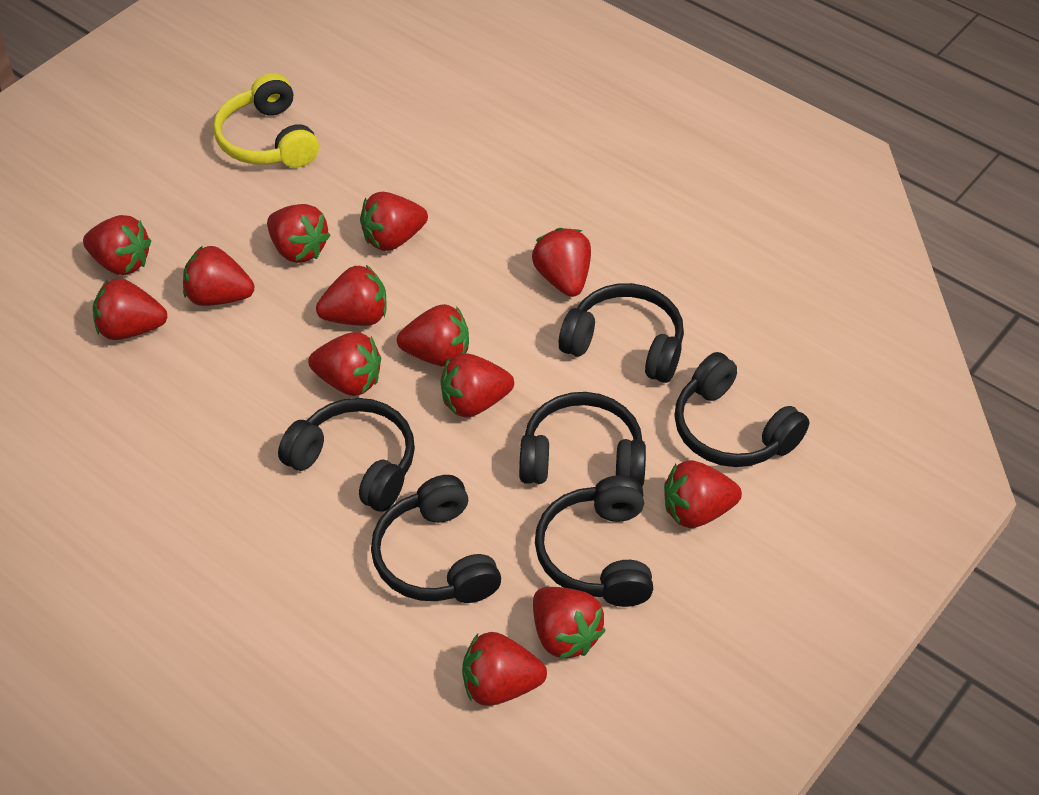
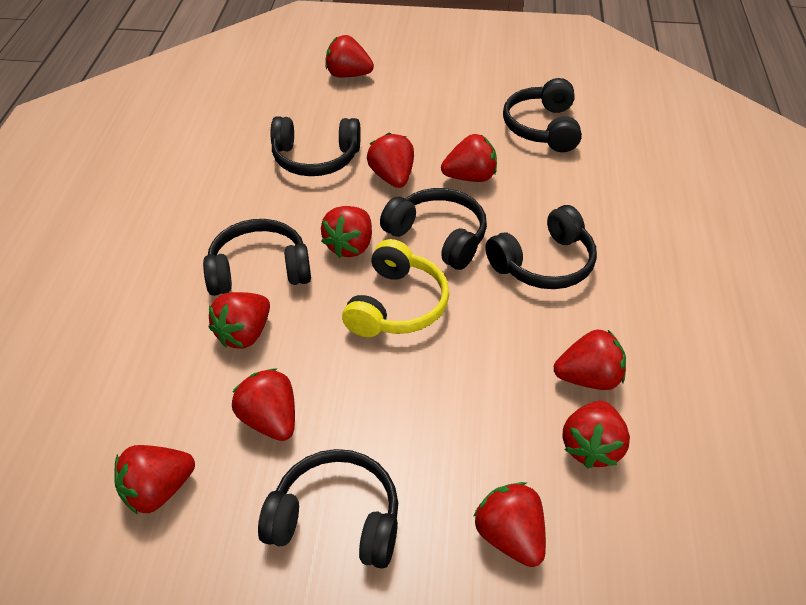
red strawberry: 13 -> 10

